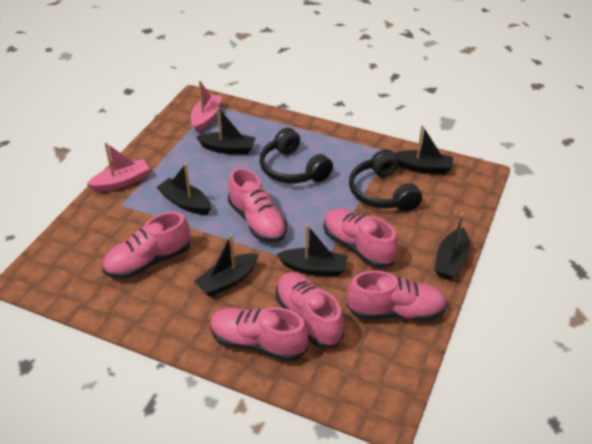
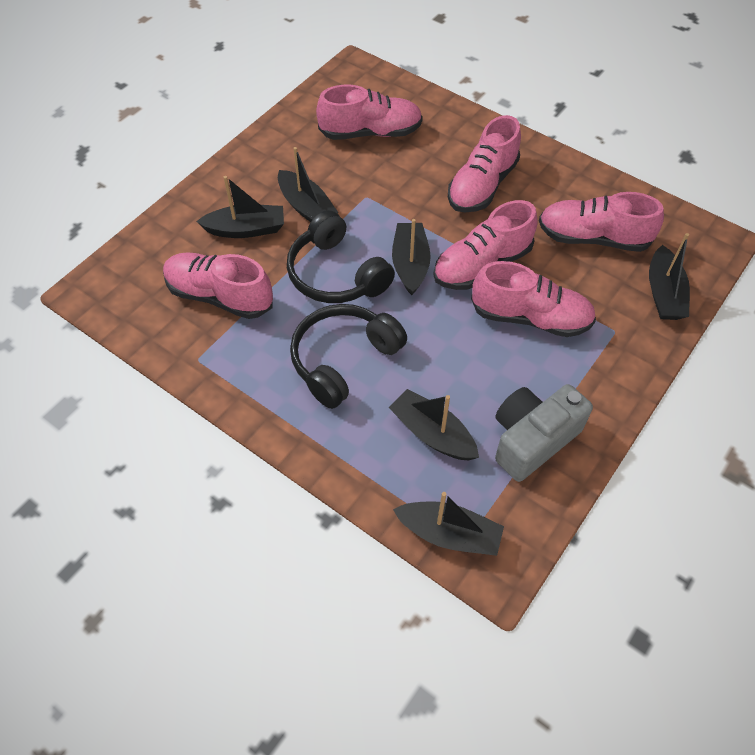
grey camera: 0 -> 1
pink boat: 2 -> 0

